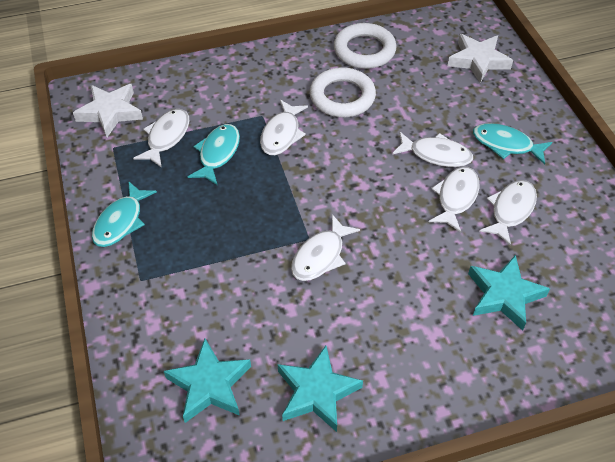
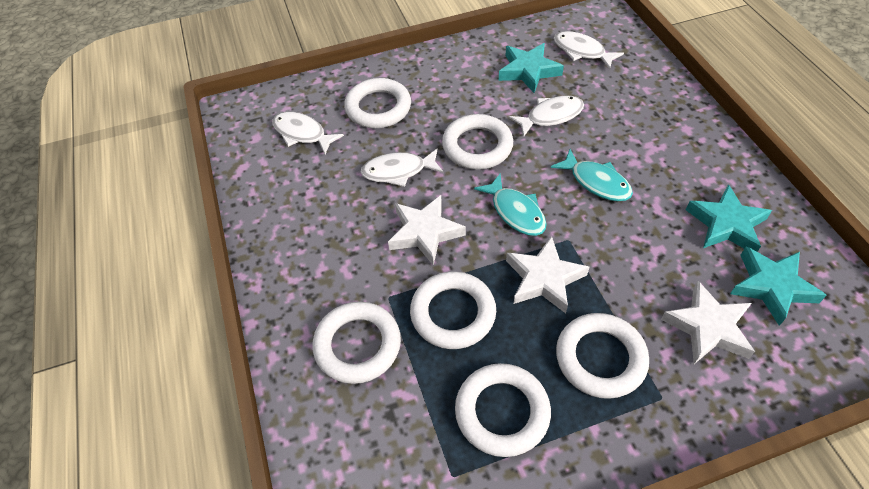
turquoise fish: 3 -> 2
white fish: 6 -> 4
white ring: 2 -> 6
white star: 2 -> 3

